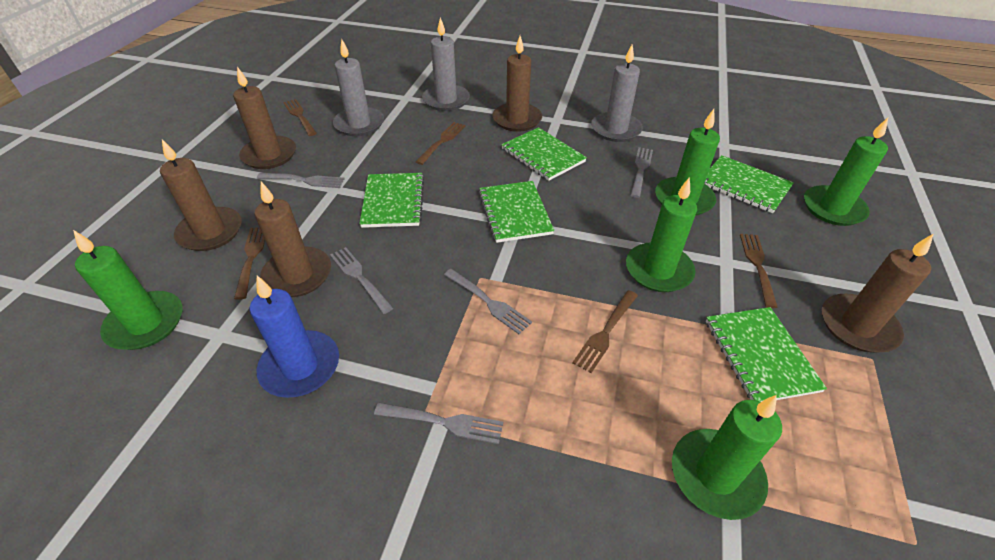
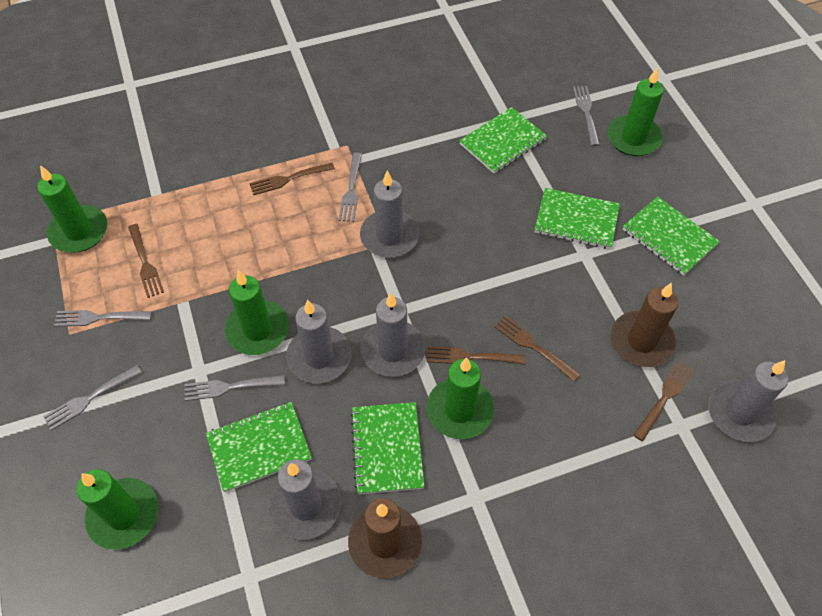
blue candle: 1 -> 0
brown candle: 5 -> 2
grey candle: 3 -> 5

